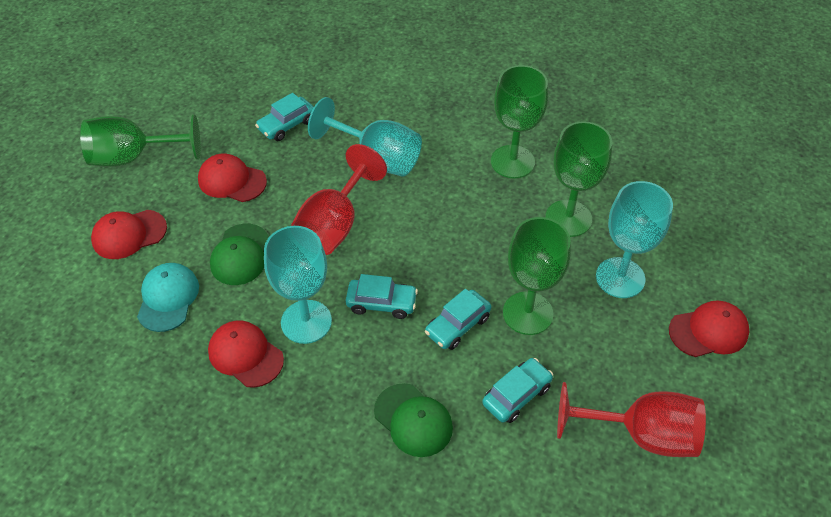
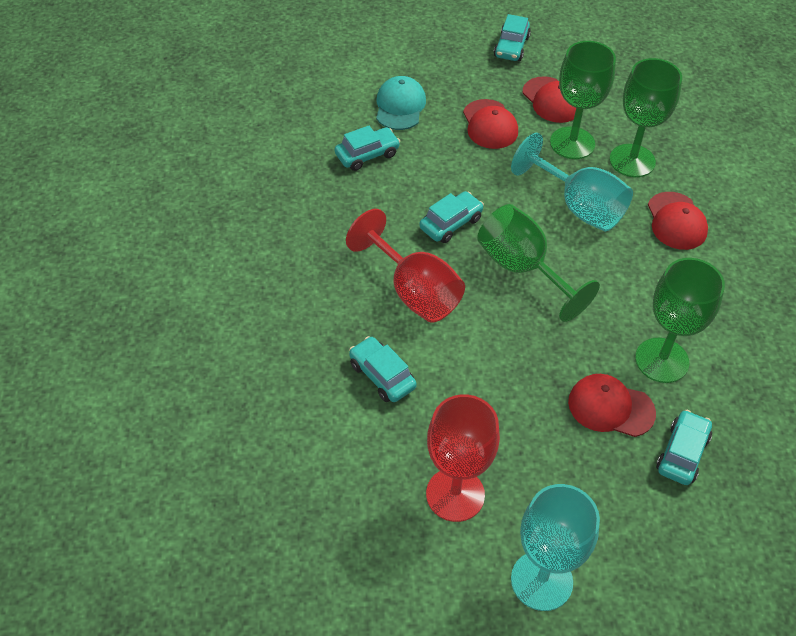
green cap: 2 -> 0
turquoise car: 4 -> 5
turquoise goblet: 3 -> 2

